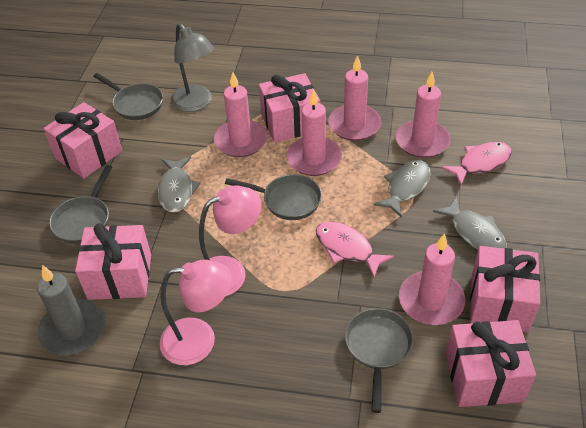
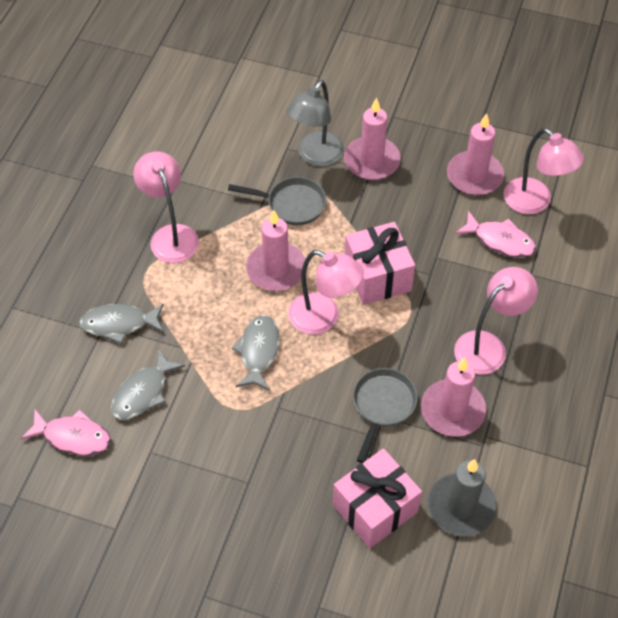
grey pan: 4 -> 2
pink candle: 5 -> 4
pink gift: 5 -> 2
pink lamp: 2 -> 4

